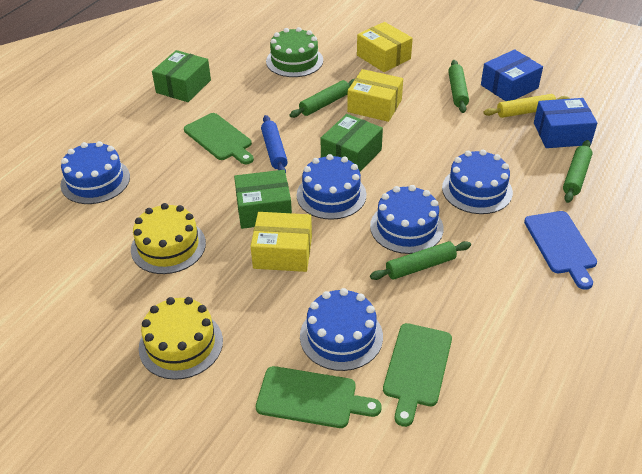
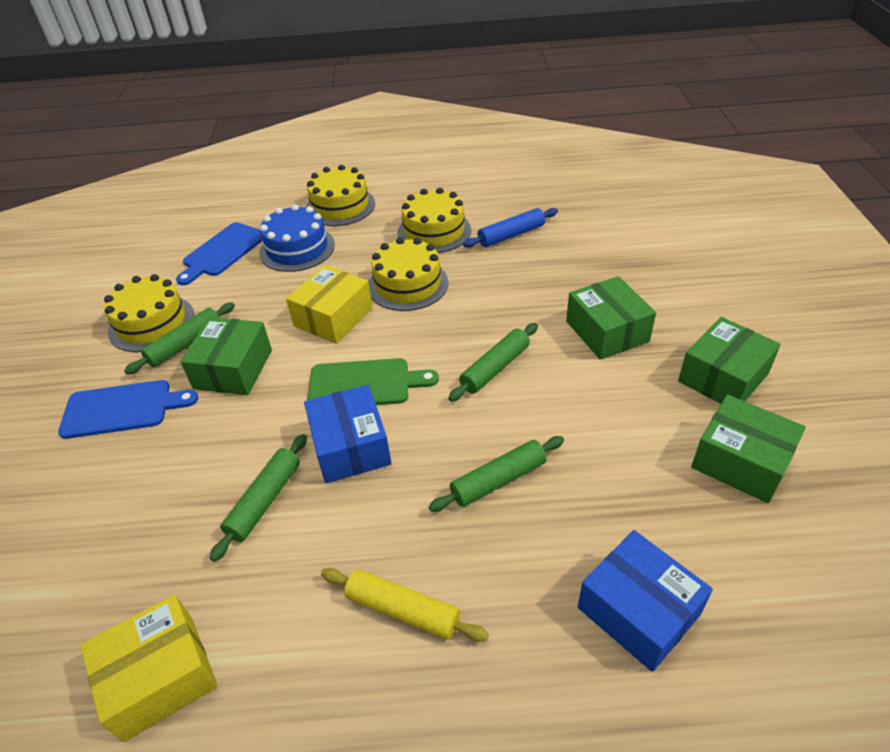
blue cake: 5 -> 1
blue cutting board: 1 -> 2
green box: 3 -> 4
green cake: 1 -> 0
green cutting board: 3 -> 1
yellow box: 3 -> 2
yellow cake: 2 -> 4

